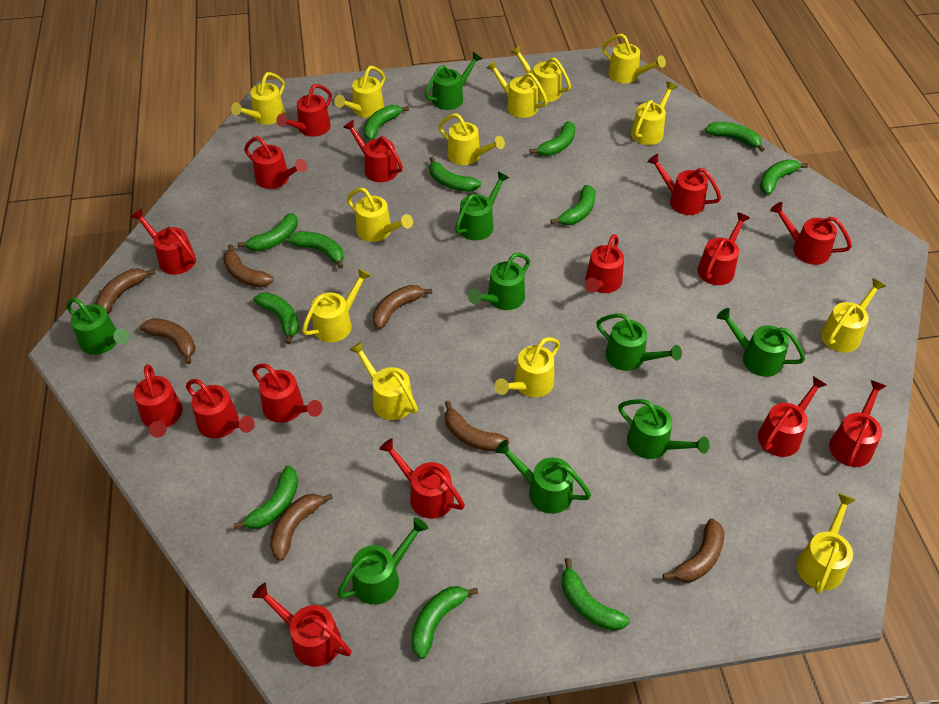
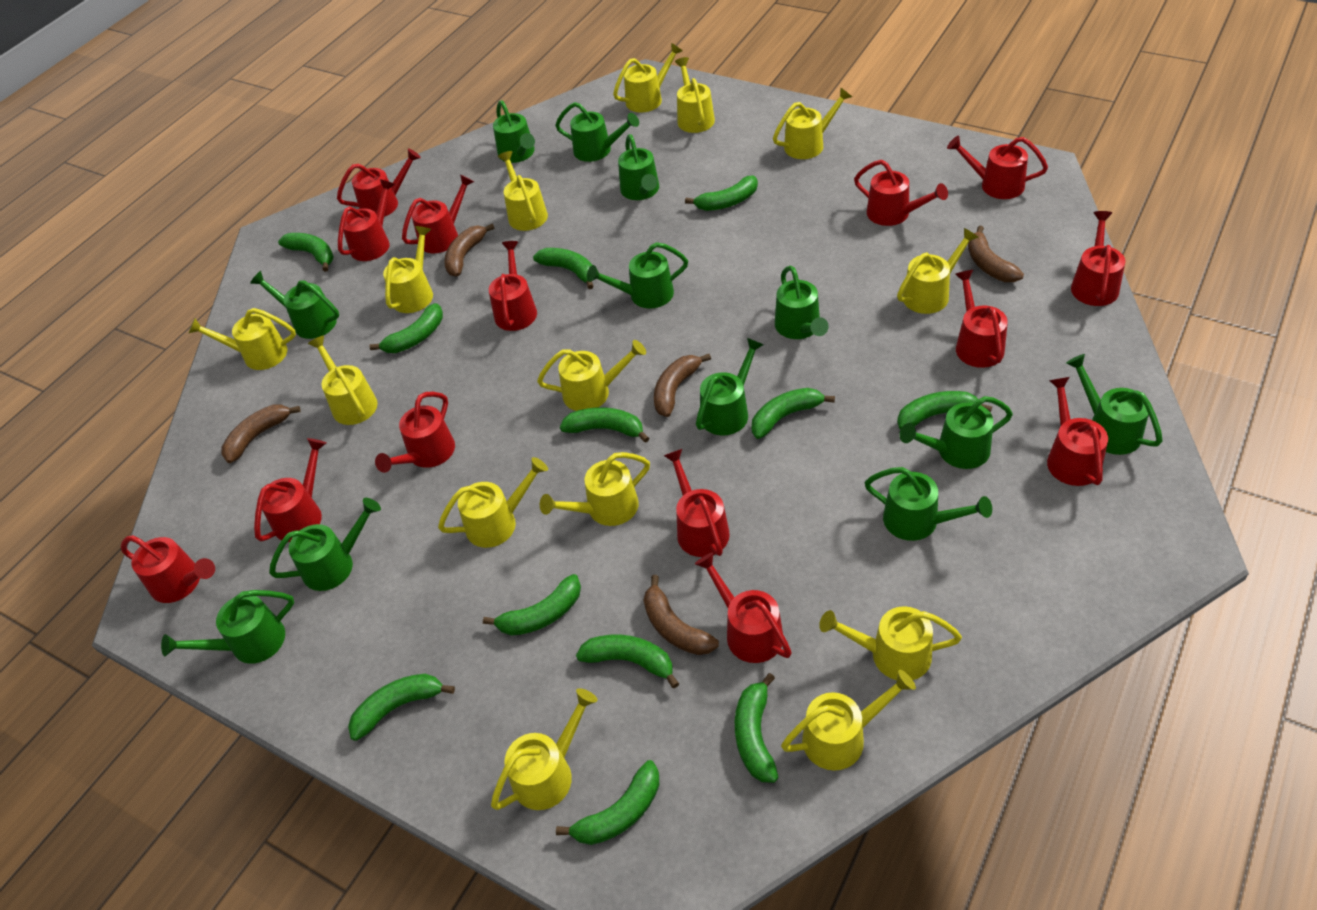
brown banana: 7 -> 5
green watering can: 9 -> 12
red watering can: 15 -> 14
yellow watering can: 13 -> 14

